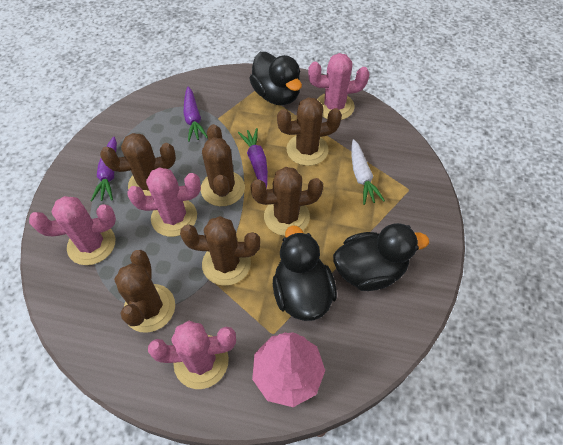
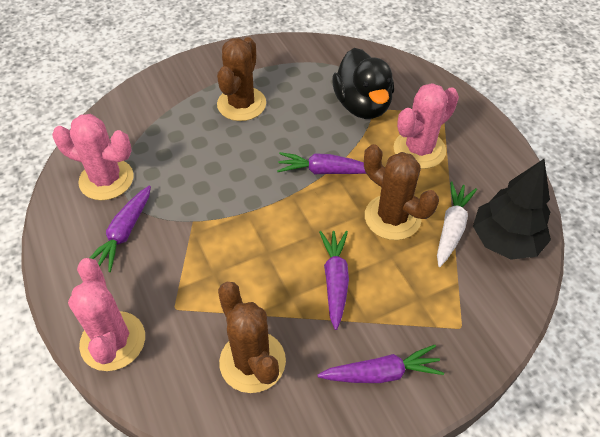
black duck: 3 -> 1
black tree: 0 -> 1
brown cactus: 6 -> 3
pink cactus: 4 -> 3
pink tree: 1 -> 0
purple carrot: 3 -> 4

